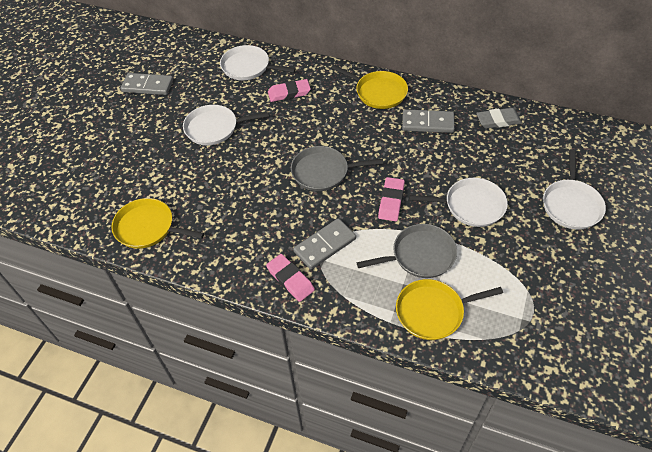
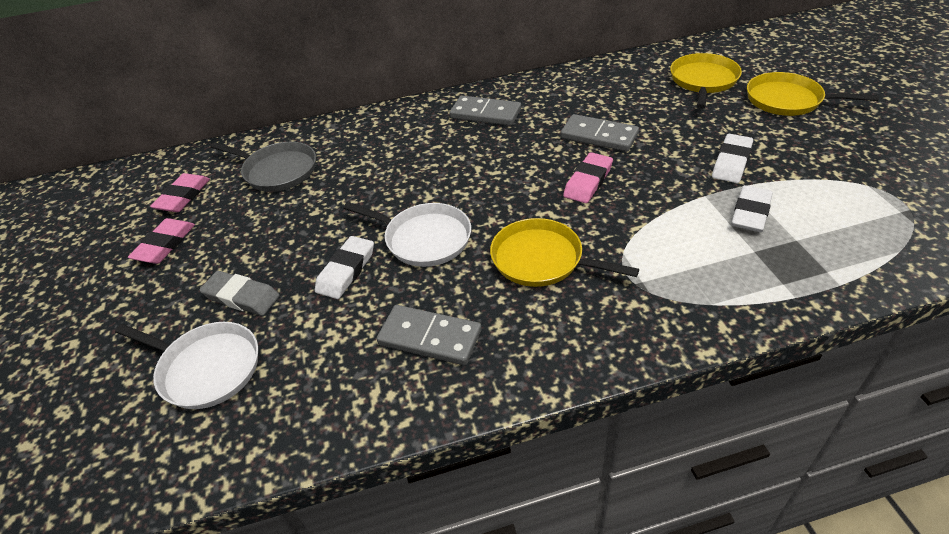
grey pan: 2 -> 1
white eraser: 0 -> 3
white pan: 4 -> 2

